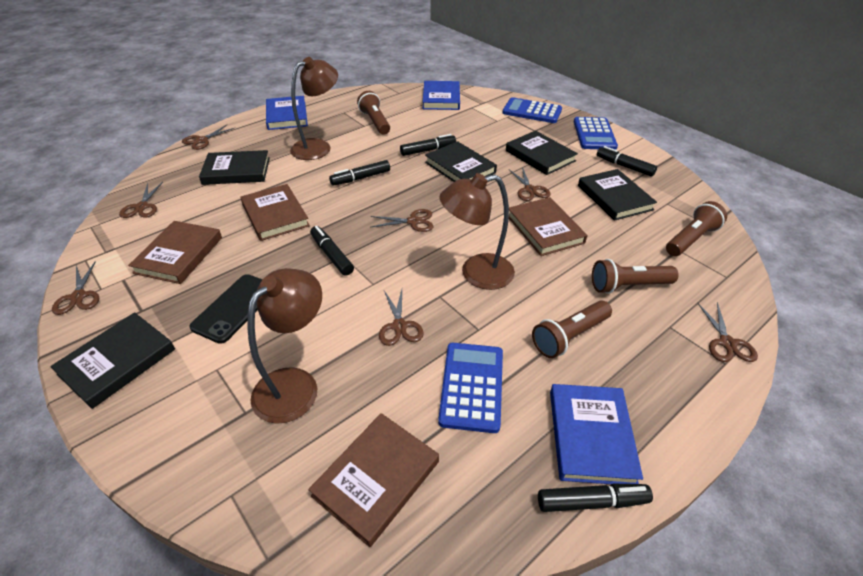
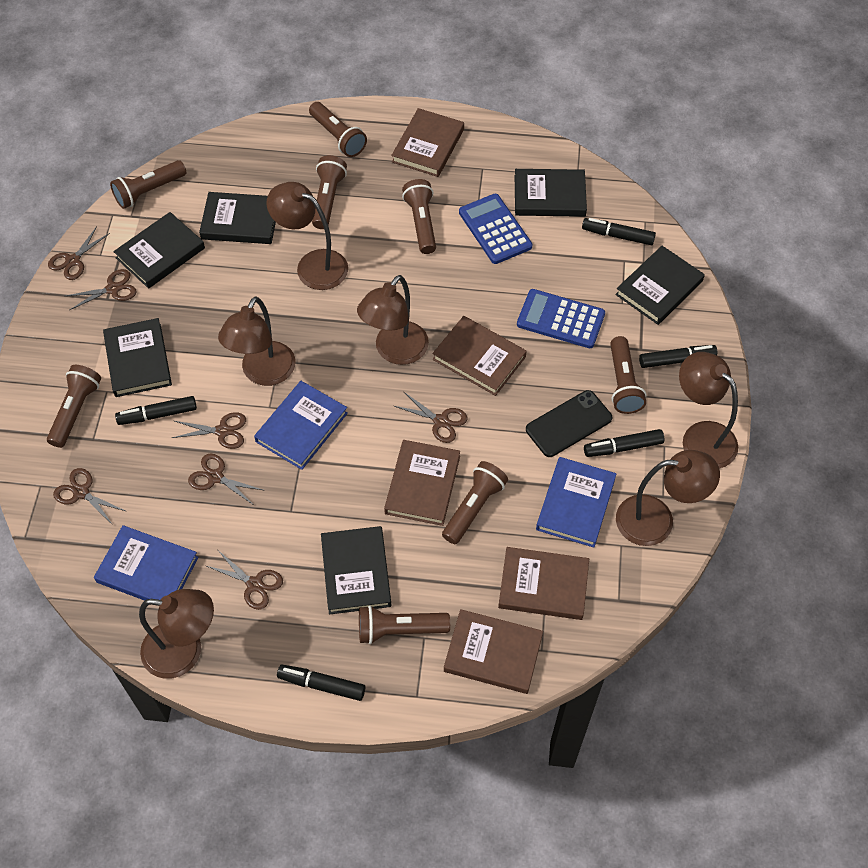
black book: 5 -> 6
blue calculator: 3 -> 2
brown book: 4 -> 5
brown flashlight: 4 -> 8
brown lamp: 3 -> 6

